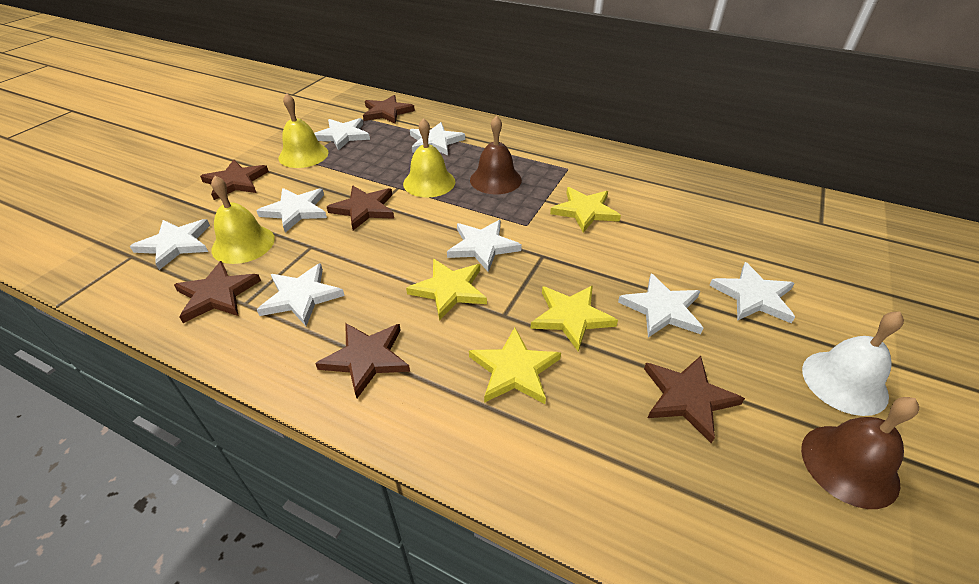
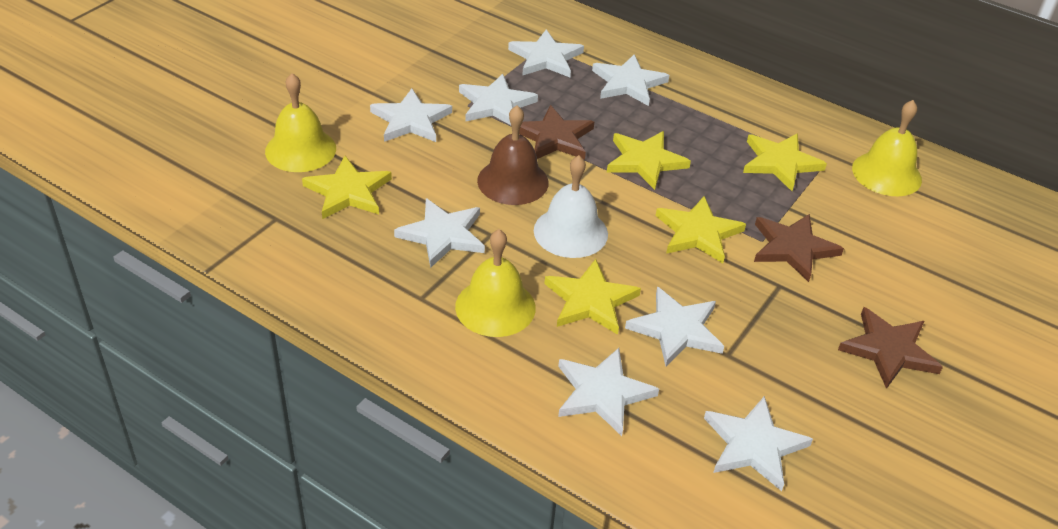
brown bell: 2 -> 1
brown star: 6 -> 3
yellow star: 4 -> 5

